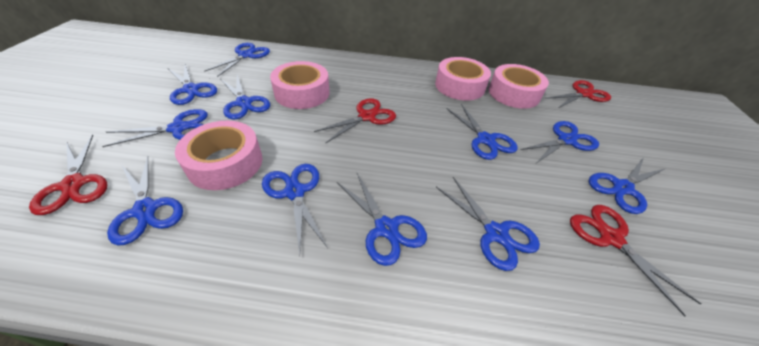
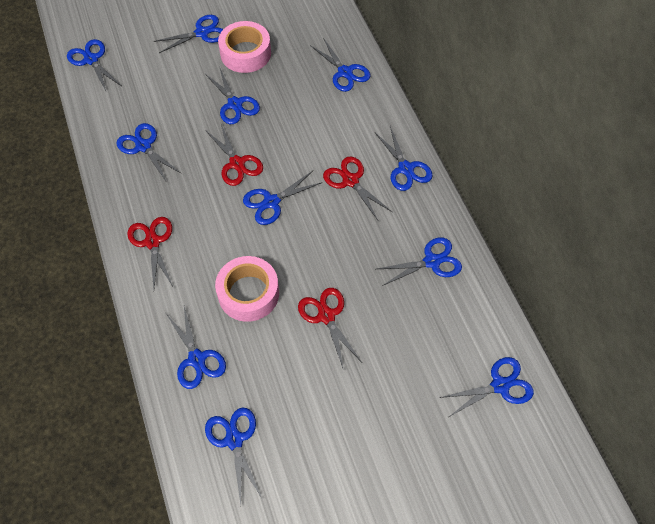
pink tape: 4 -> 2

